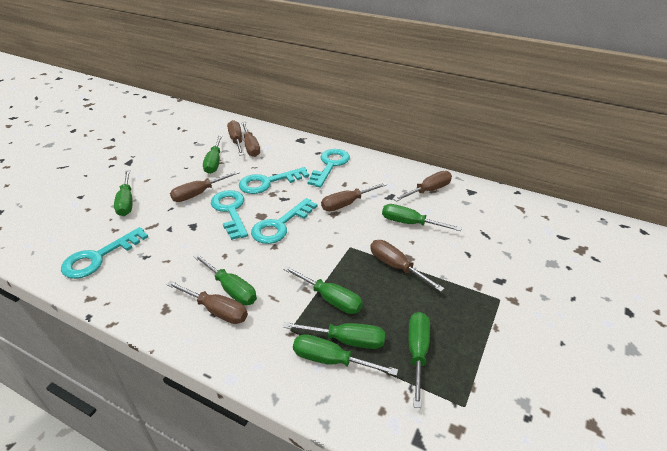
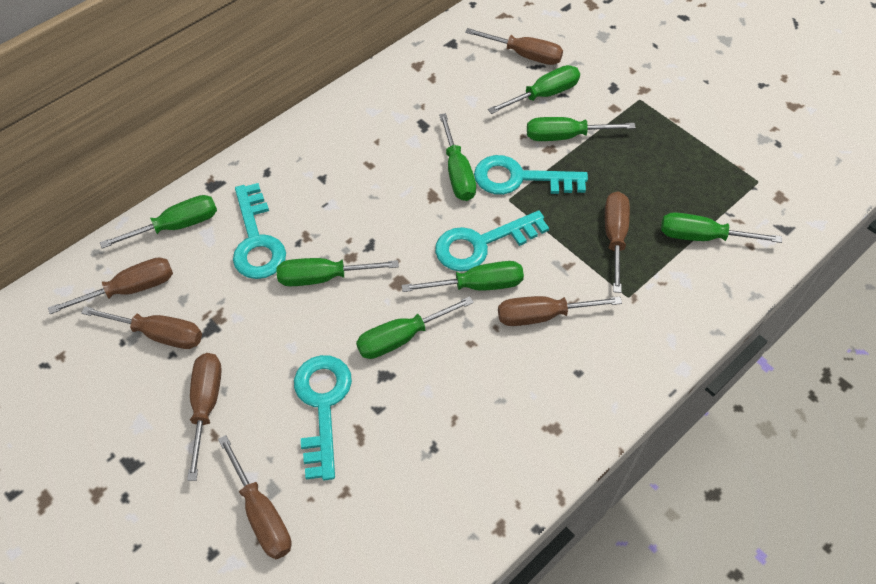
turquoise key: 5 -> 4

